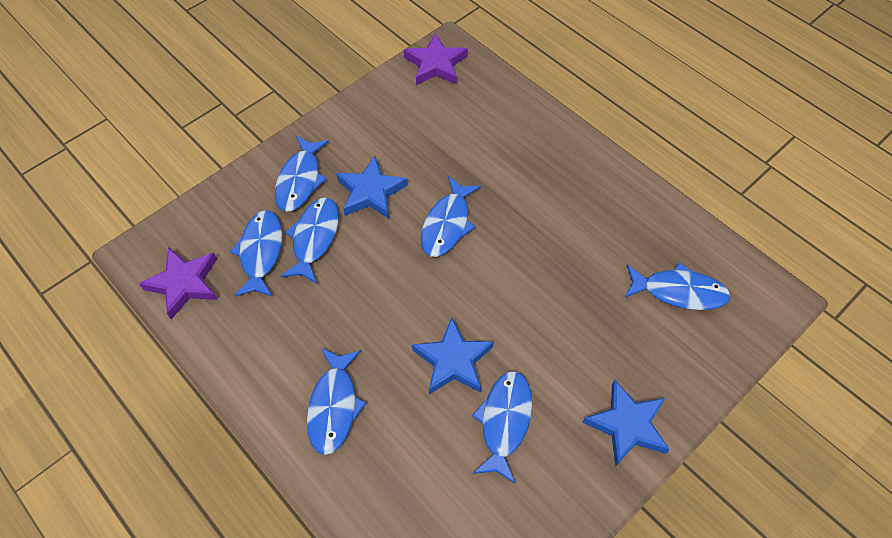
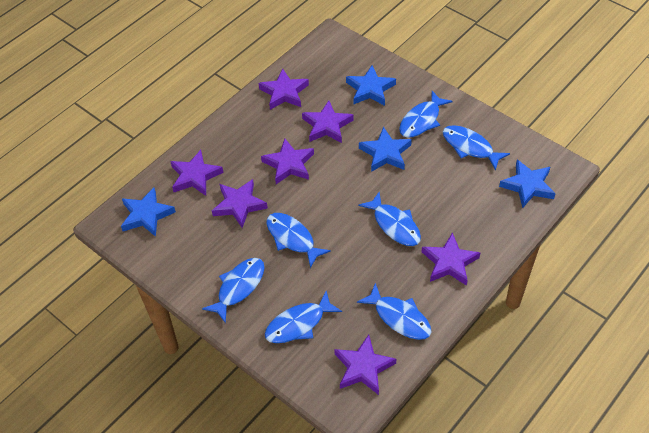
blue star: 3 -> 4
purple star: 2 -> 7

